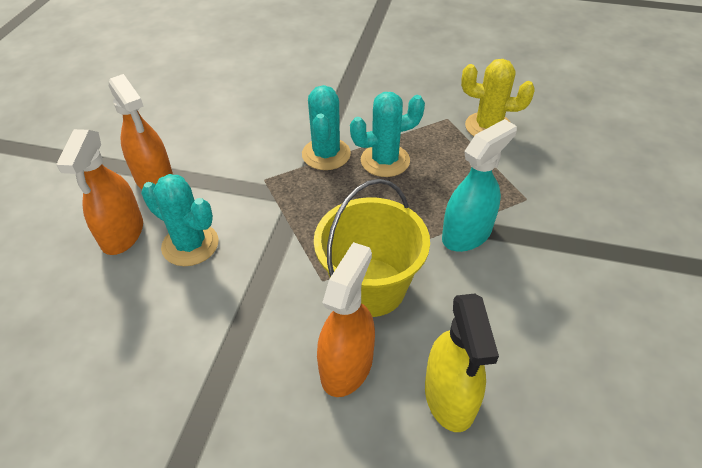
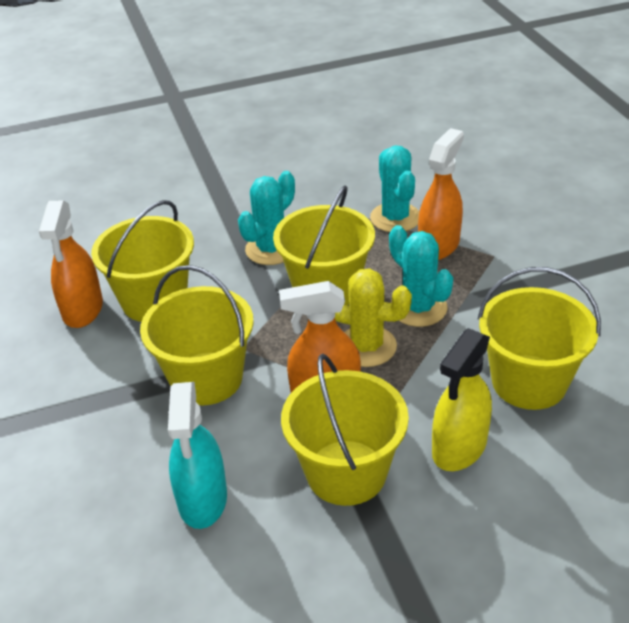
yellow bucket: 1 -> 5

